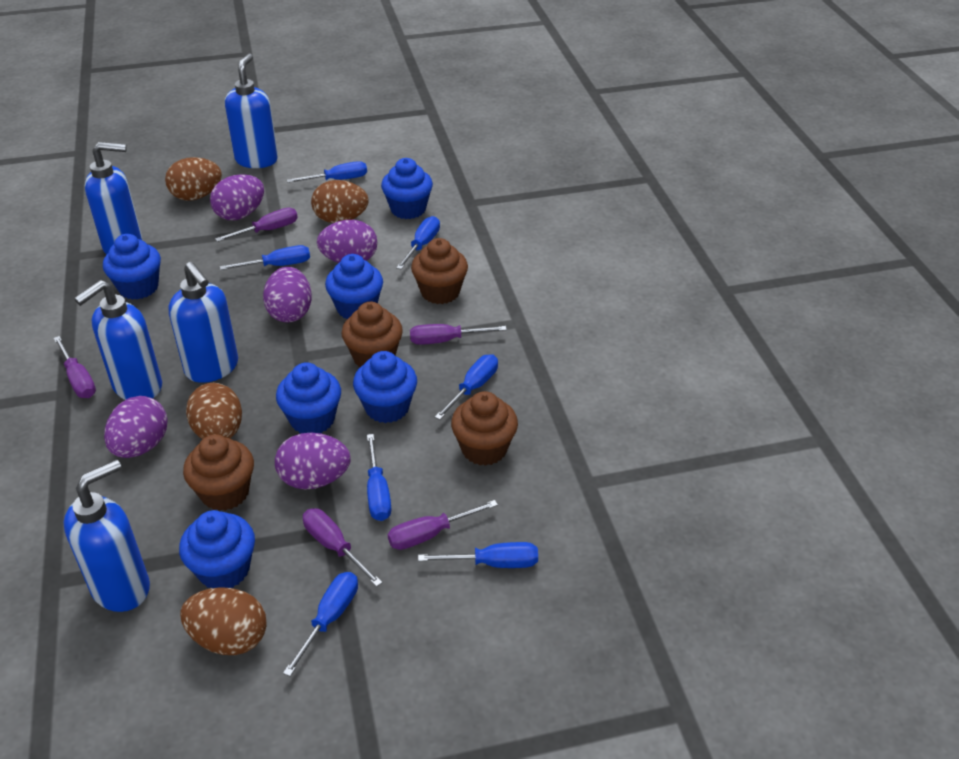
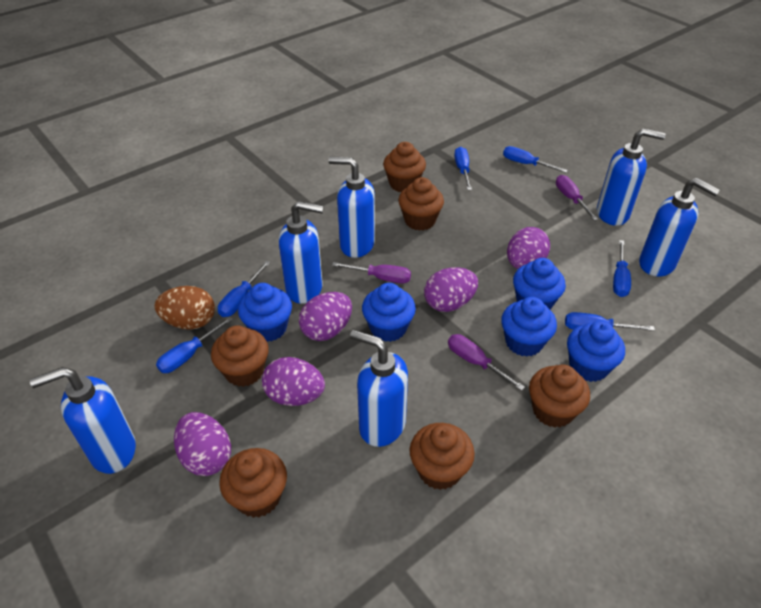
blue cupcake: 6 -> 5
blue screwdriver: 7 -> 6
blue soap dispenser: 5 -> 6
brown cupcake: 4 -> 6
brown egg: 4 -> 1
purple screwdriver: 5 -> 3

